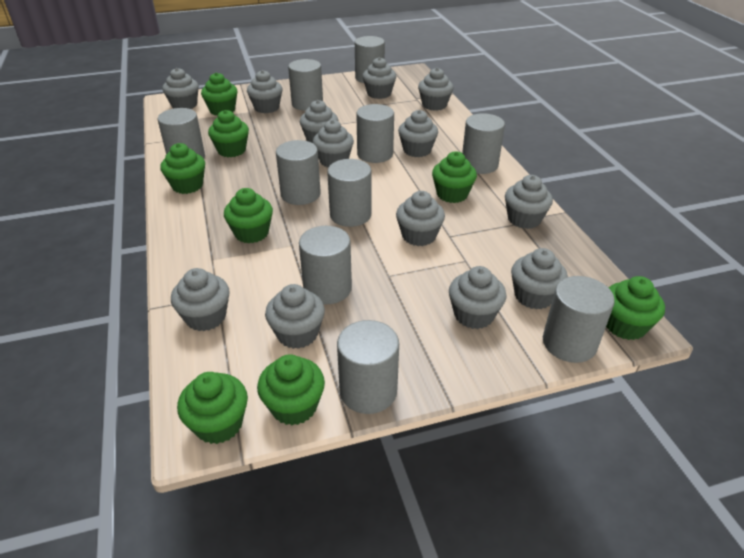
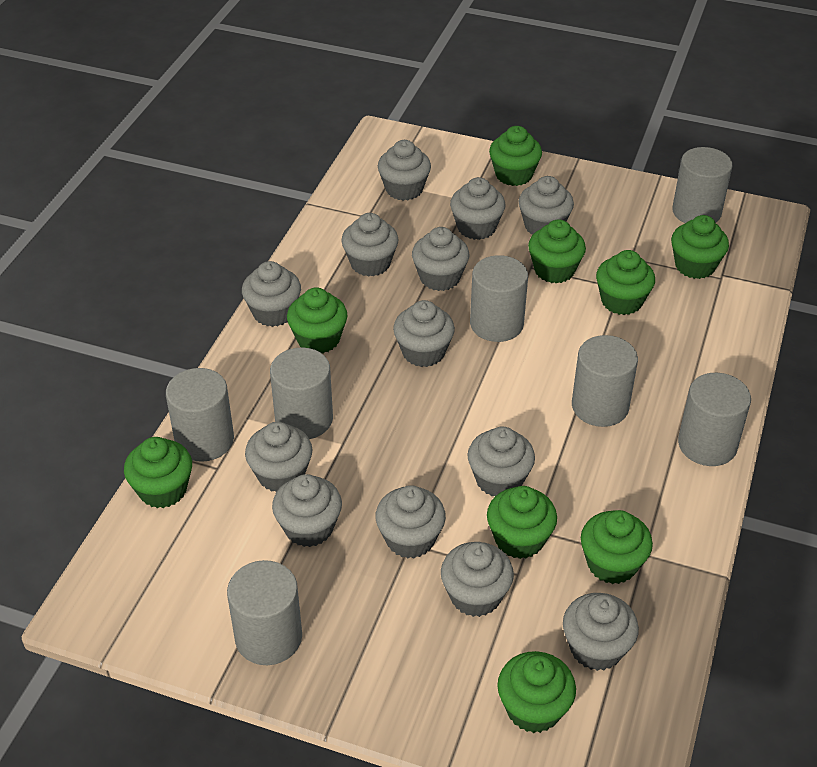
green cupcake: 8 -> 9
grey cylinder: 10 -> 7

